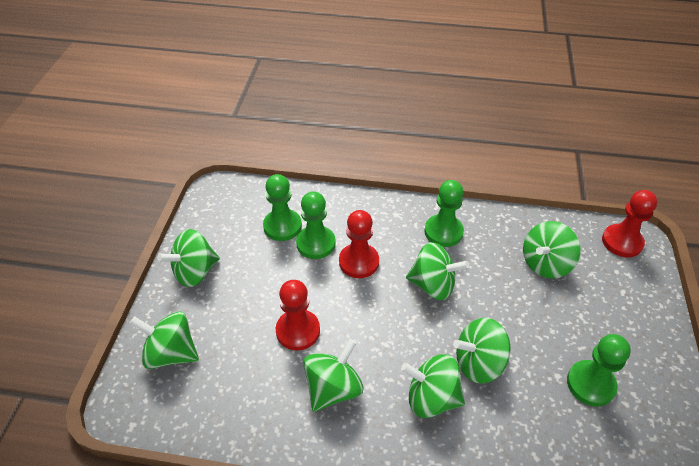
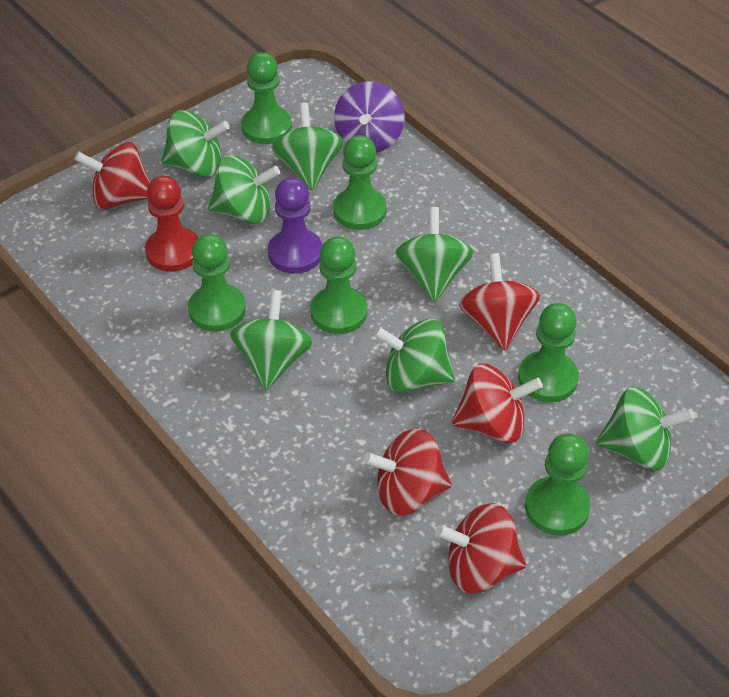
green pawn: 4 -> 6
purple pawn: 0 -> 1
purple spinning top: 0 -> 1
red pawn: 3 -> 1
red spinning top: 0 -> 5

